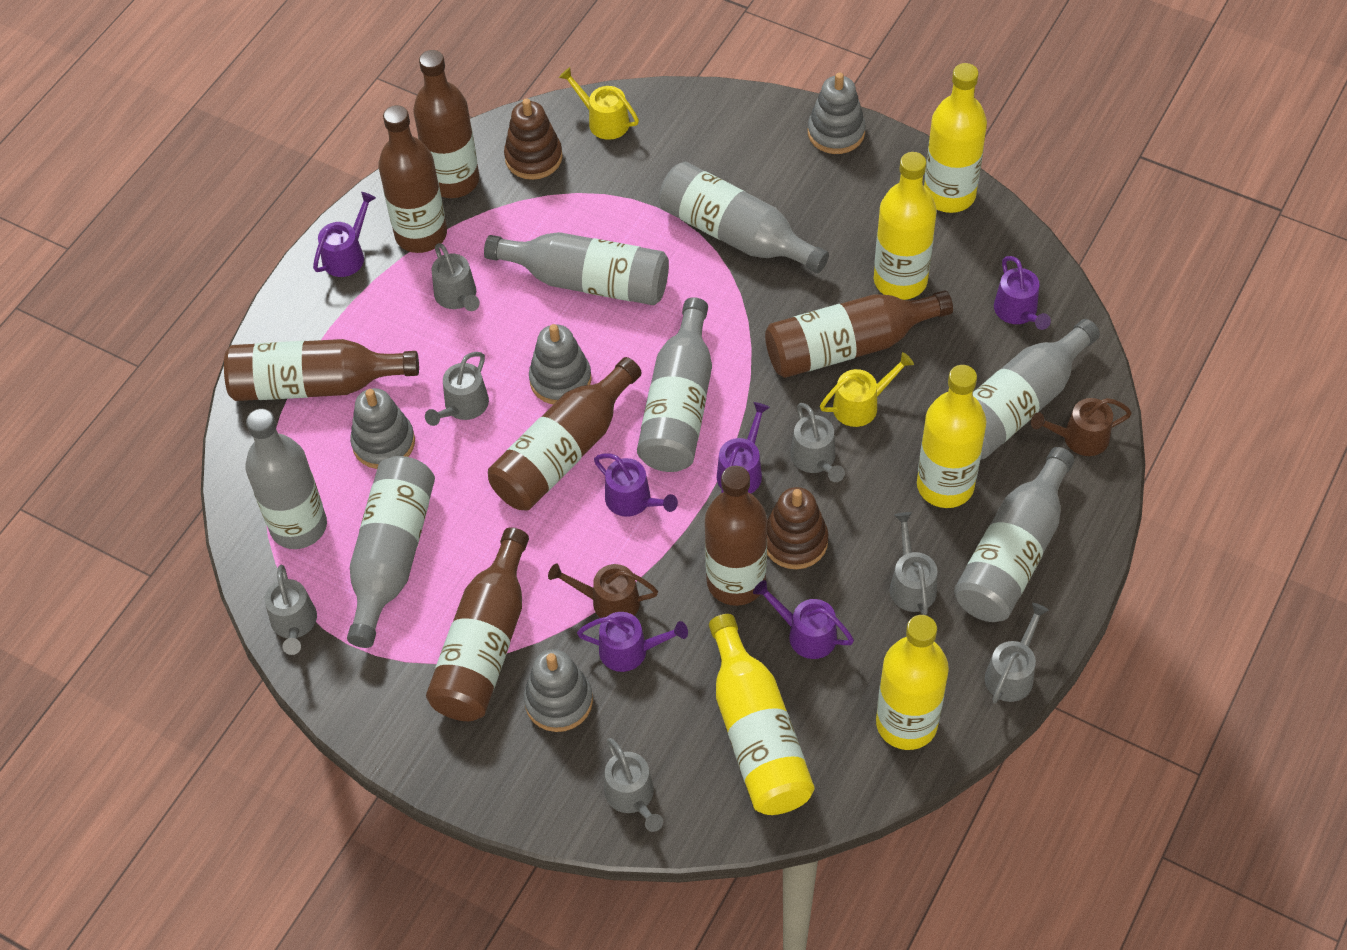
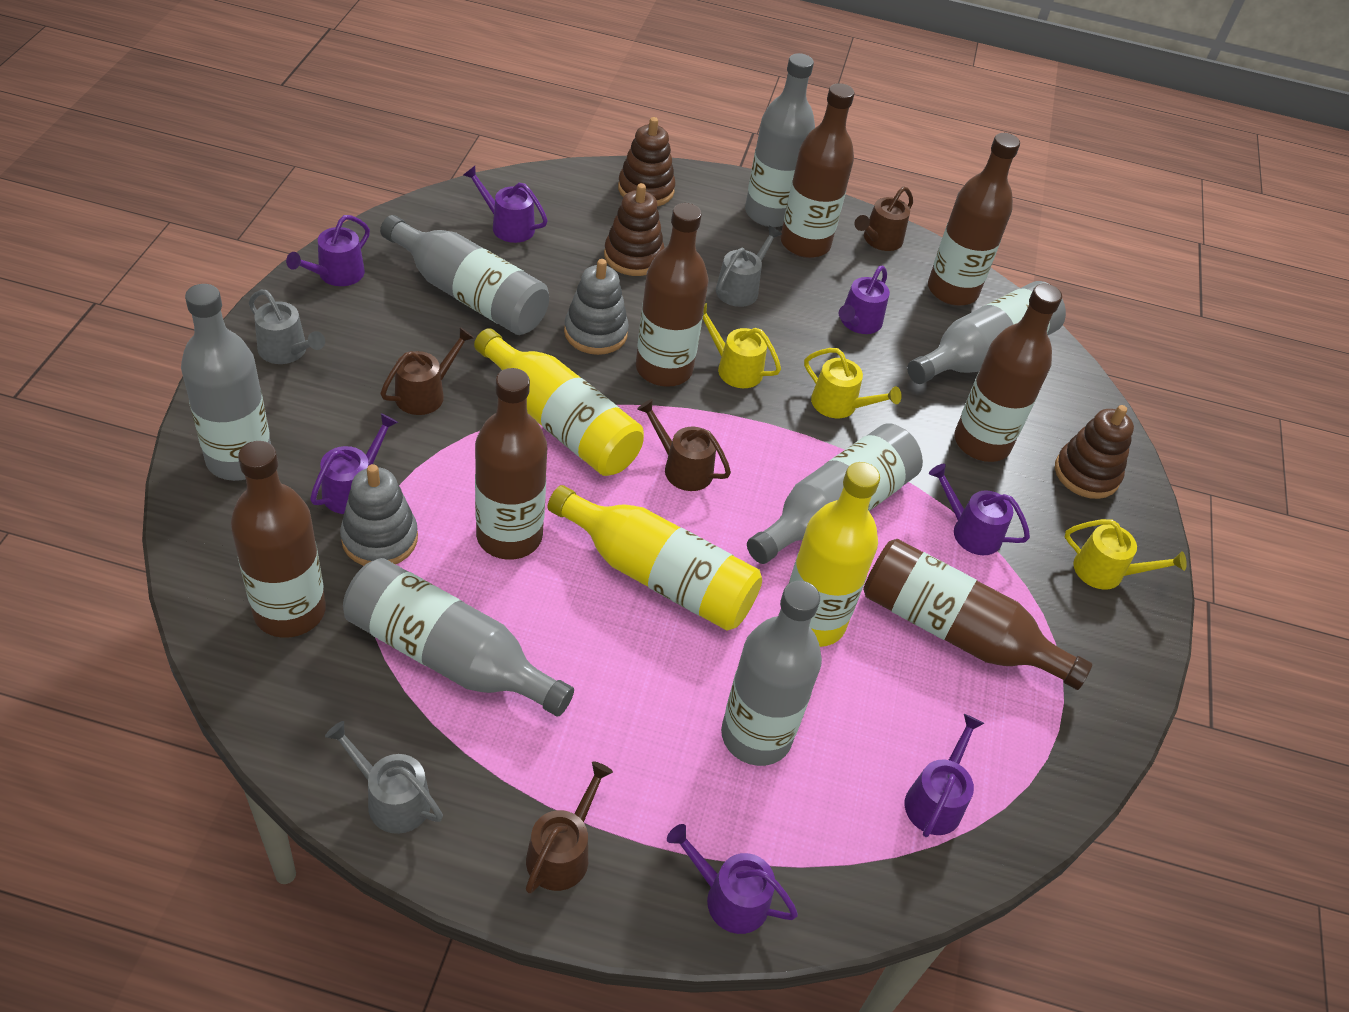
brown stacking toy: 2 -> 3
brown watering can: 2 -> 4
grey stacking toy: 4 -> 2
grey watering can: 7 -> 3
purple watering can: 6 -> 7
yellow bottle: 5 -> 3
yellow watering can: 2 -> 3

